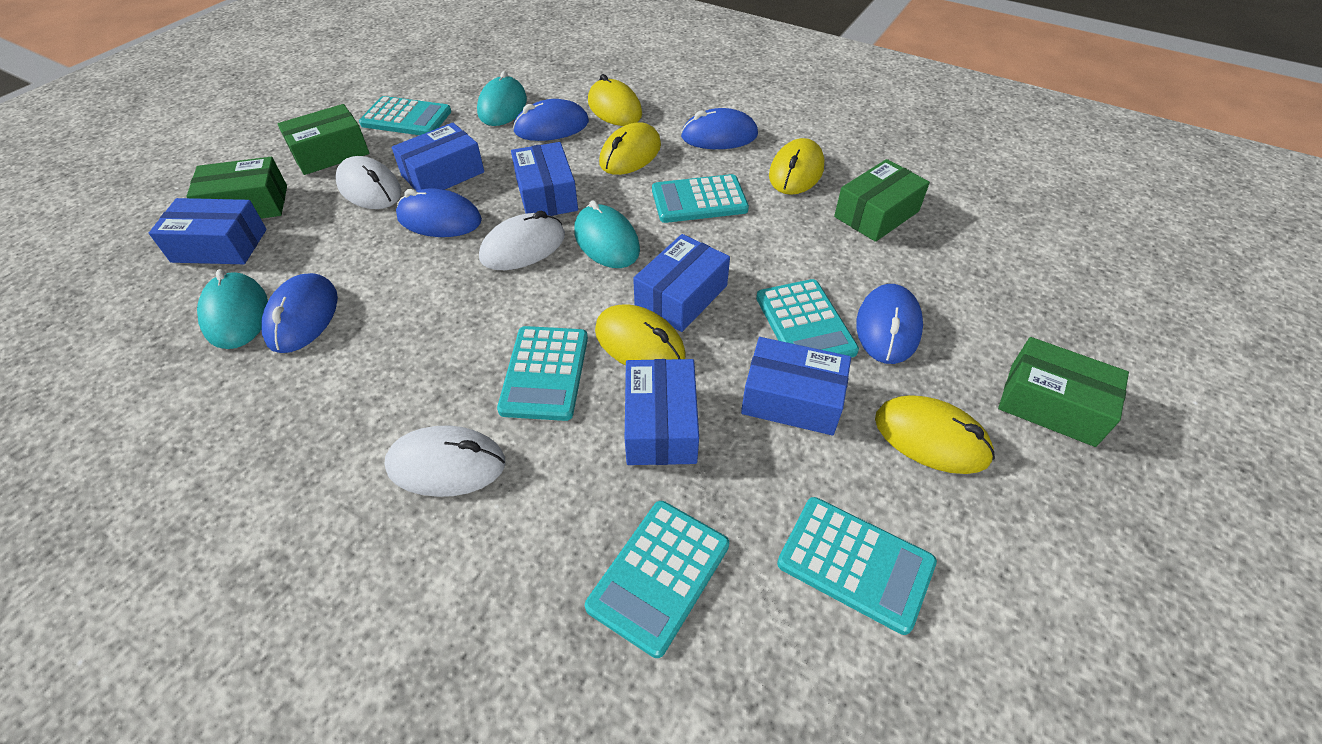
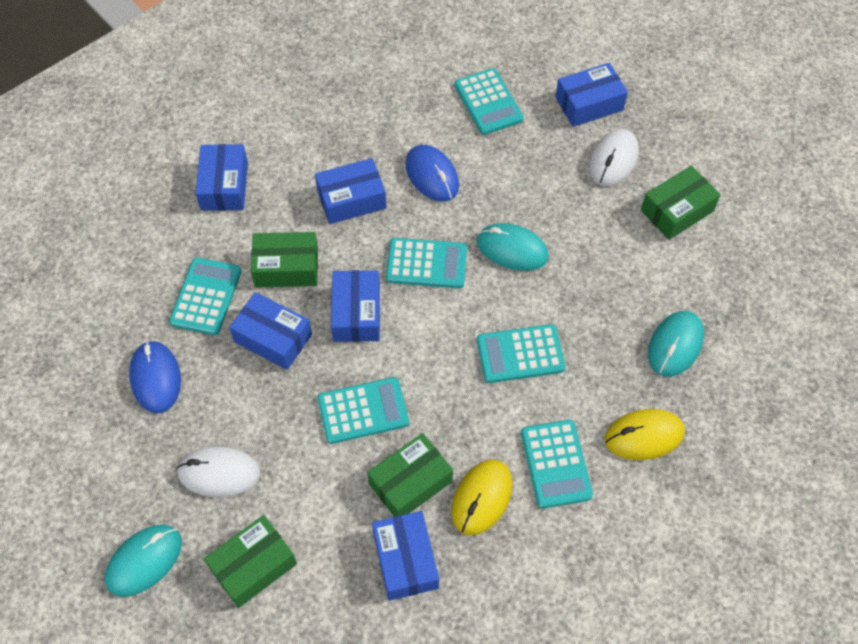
blue mouse: 5 -> 2
white mouse: 3 -> 2
yellow mouse: 5 -> 2

